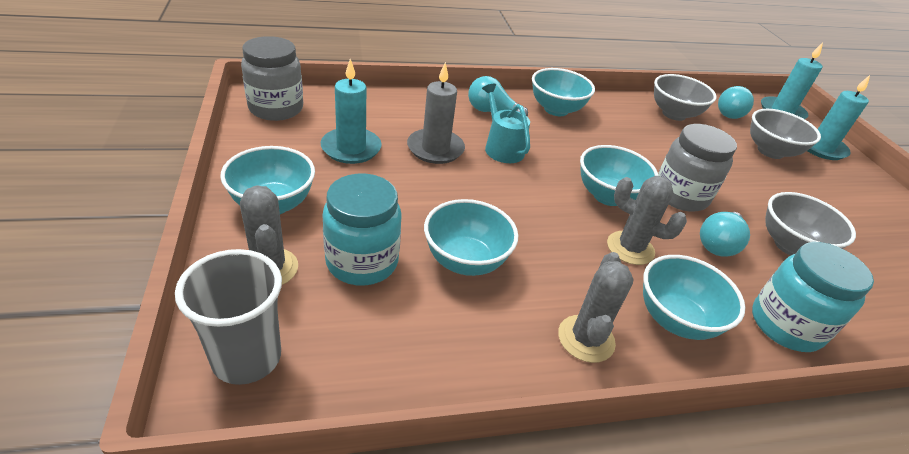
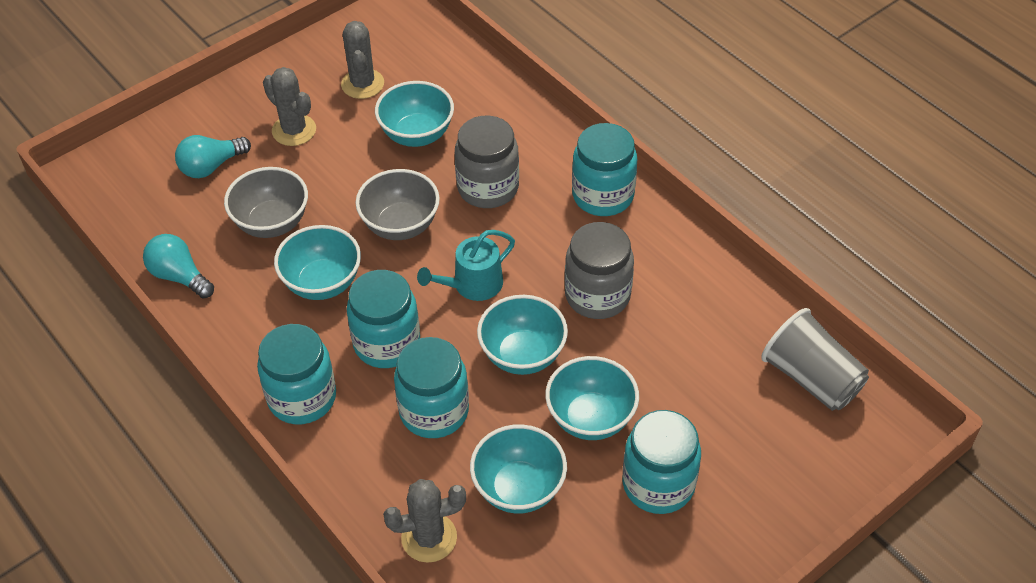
grey bowl: 3 -> 2
grey candle: 1 -> 0
turquoise candle: 3 -> 0
turquoise jar: 2 -> 5
turquoise light bulb: 3 -> 2

